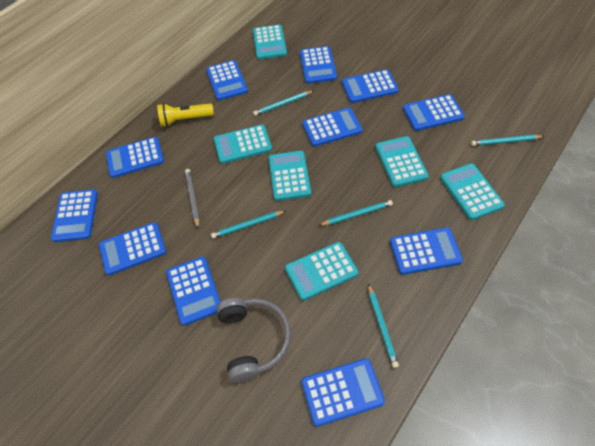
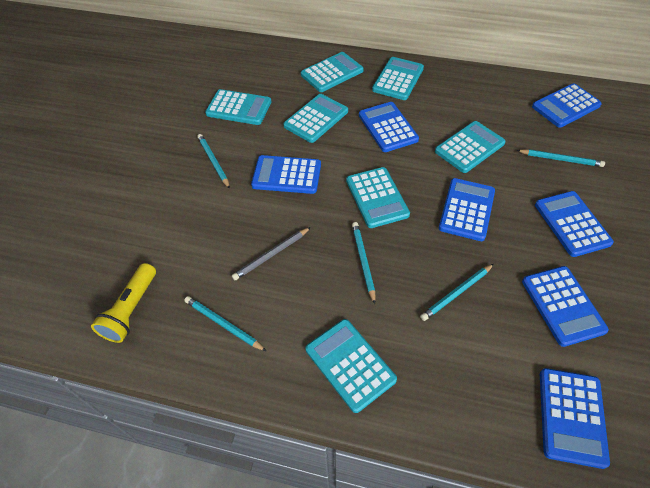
blue calculator: 11 -> 7
grey headphones: 1 -> 0
turquoise calculator: 6 -> 7

